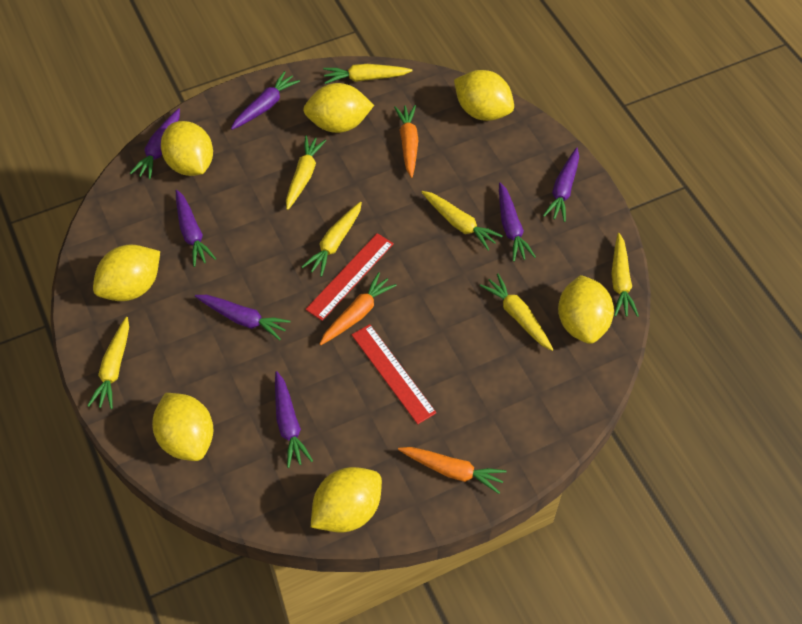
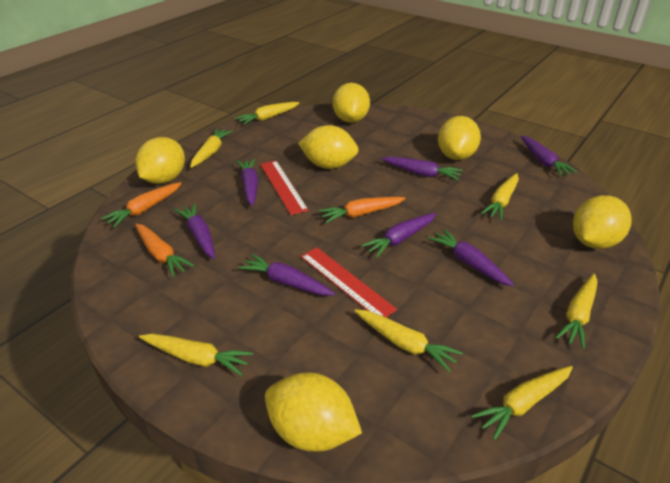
yellow lemon: 7 -> 6

